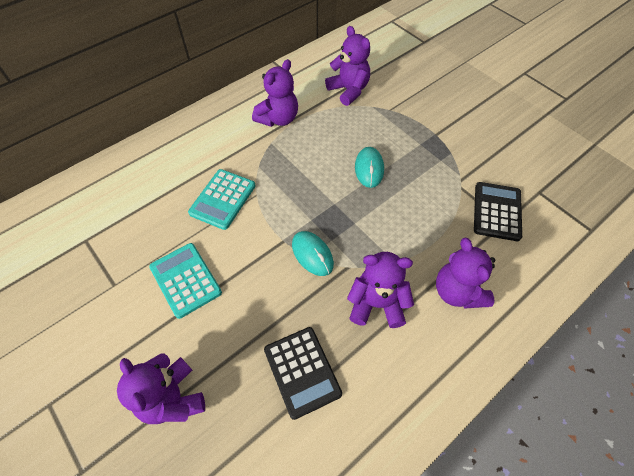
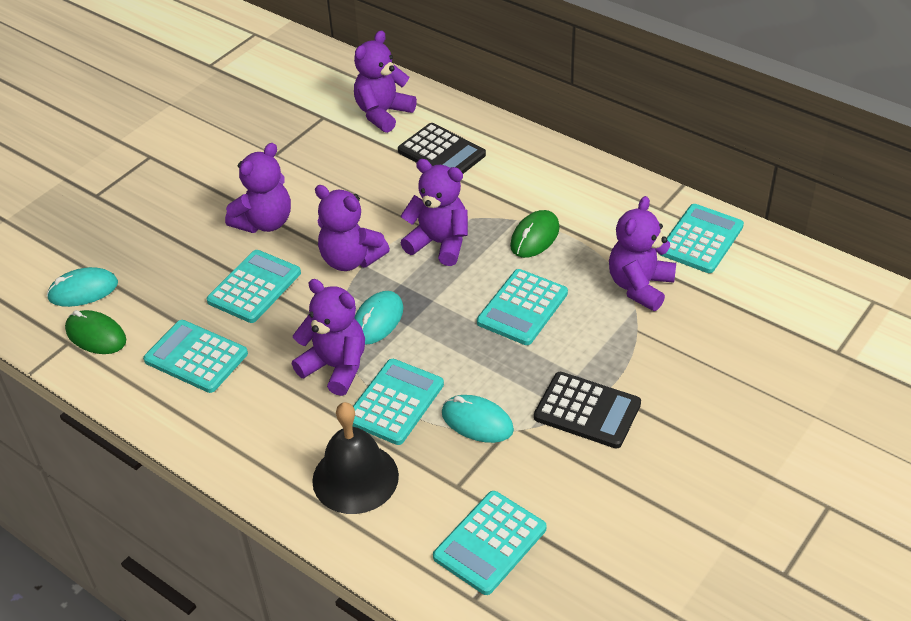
black bell: 0 -> 1
green mouse: 0 -> 2
purple teddy bear: 5 -> 6
turquoise calculator: 2 -> 6
turquoise mouse: 2 -> 3

